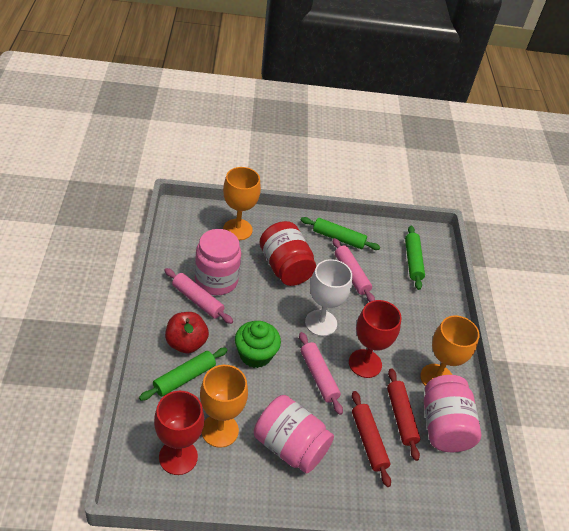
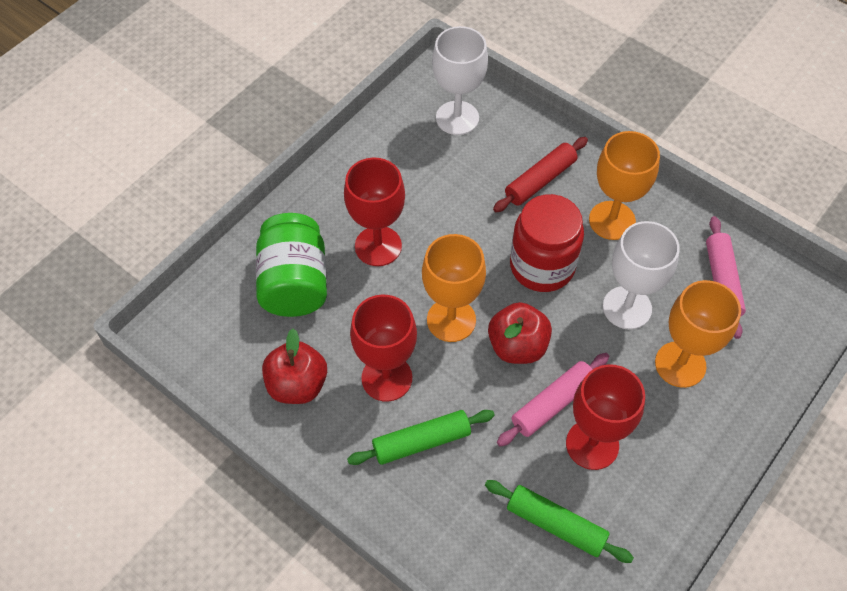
green cupcake: 1 -> 0
green jar: 0 -> 1
green rolling pin: 3 -> 2
pink jar: 3 -> 0
pink rolling pin: 3 -> 2
red apple: 1 -> 2
red goblet: 2 -> 3
red rolling pin: 2 -> 1
white goblet: 1 -> 2

